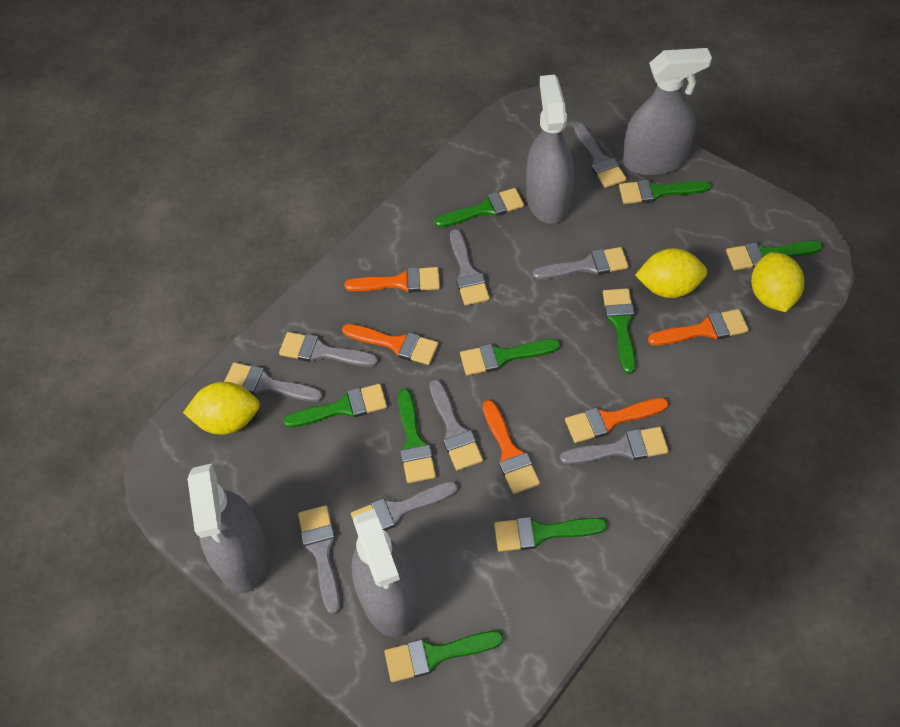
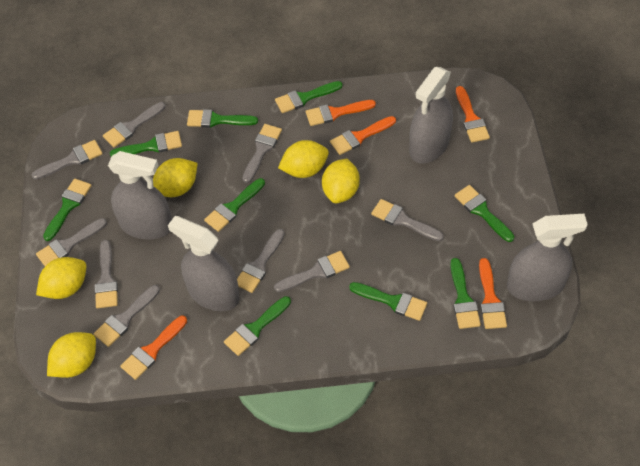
yellow lemon: 3 -> 5

